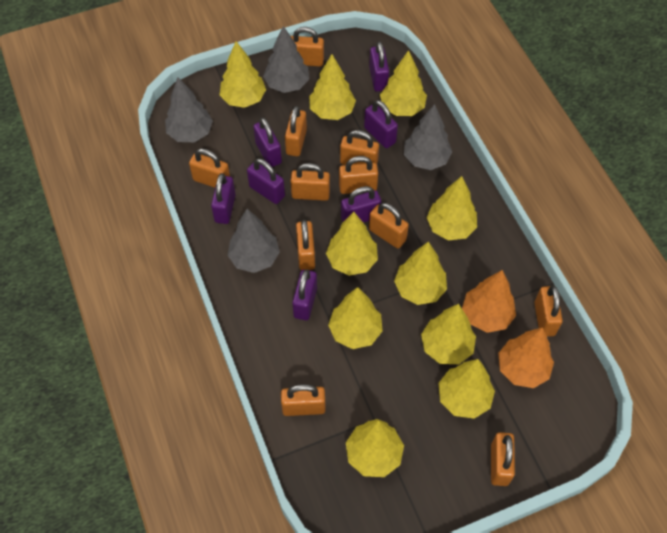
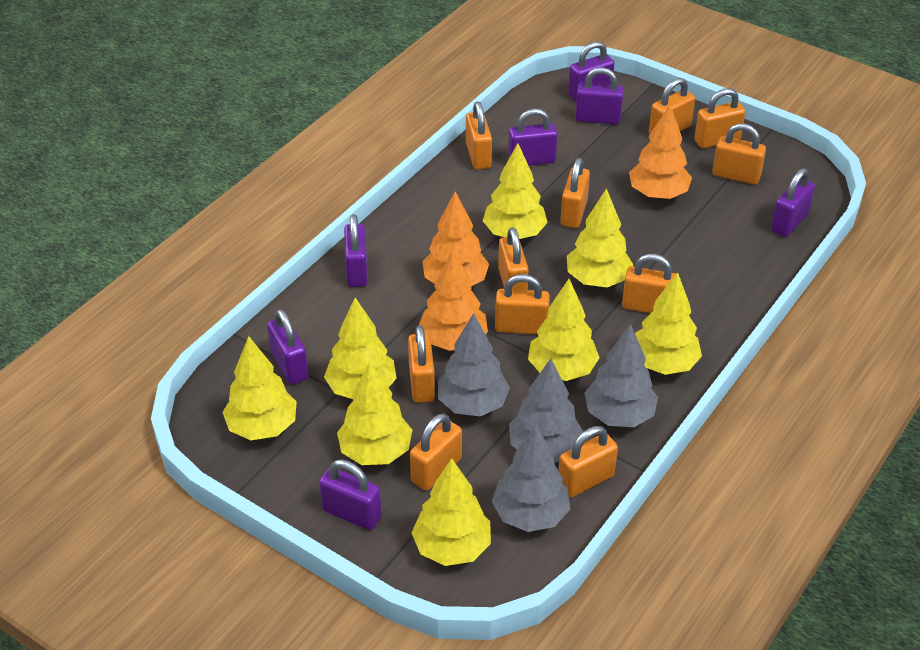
orange tree: 2 -> 3
yellow tree: 10 -> 8

